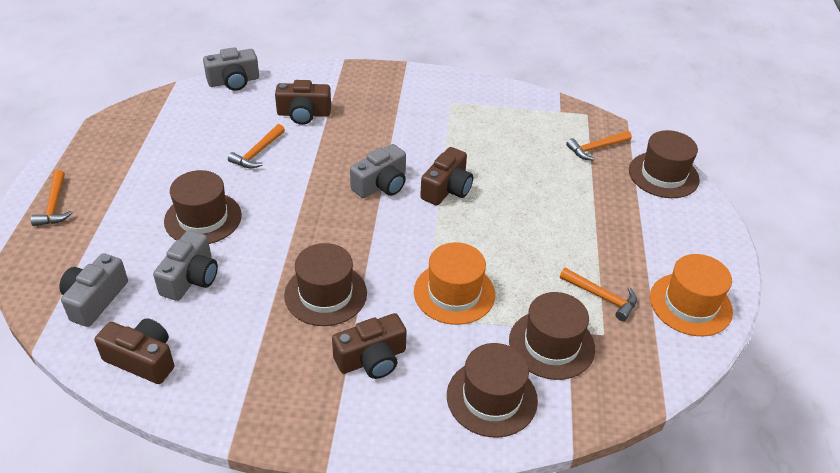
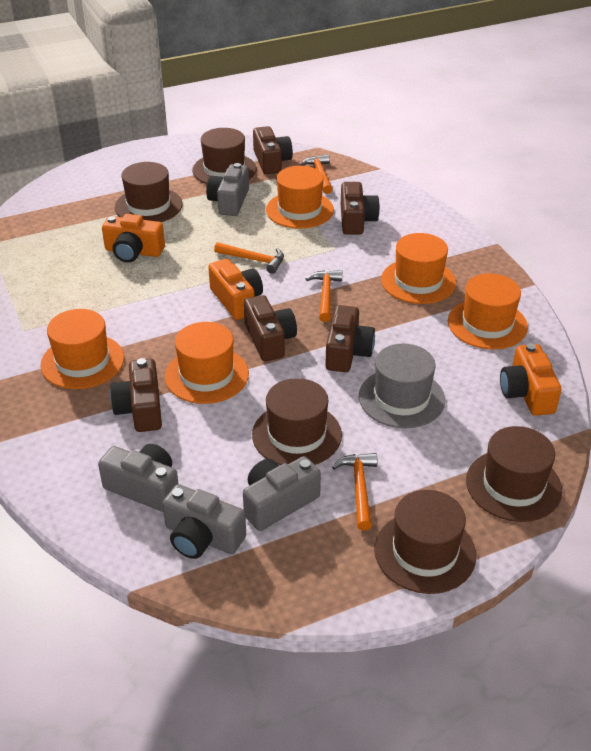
brown camera: 4 -> 5
grey hat: 0 -> 1
orange camera: 0 -> 3
orange hat: 2 -> 5

